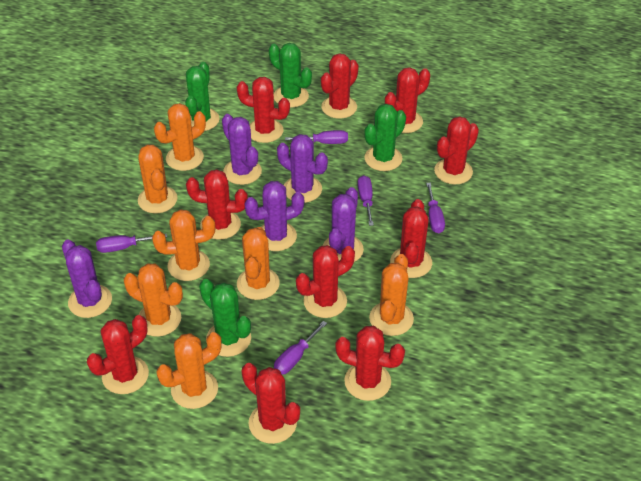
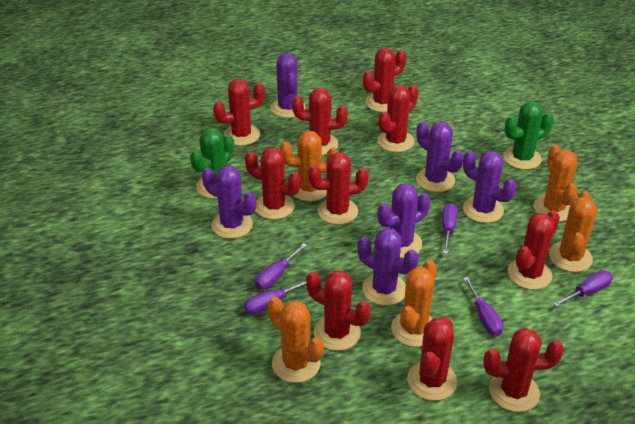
green cactus: 4 -> 2
orange cactus: 7 -> 5
purple cactus: 5 -> 6

